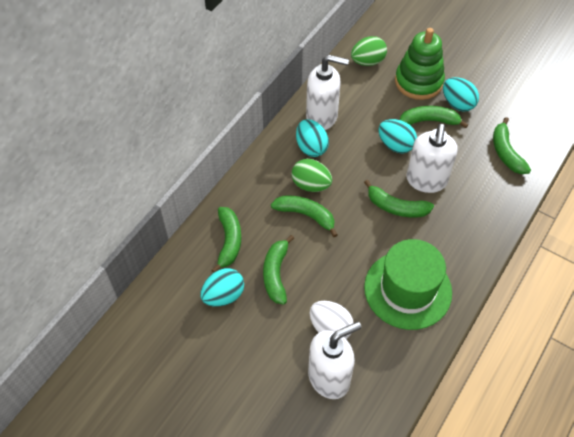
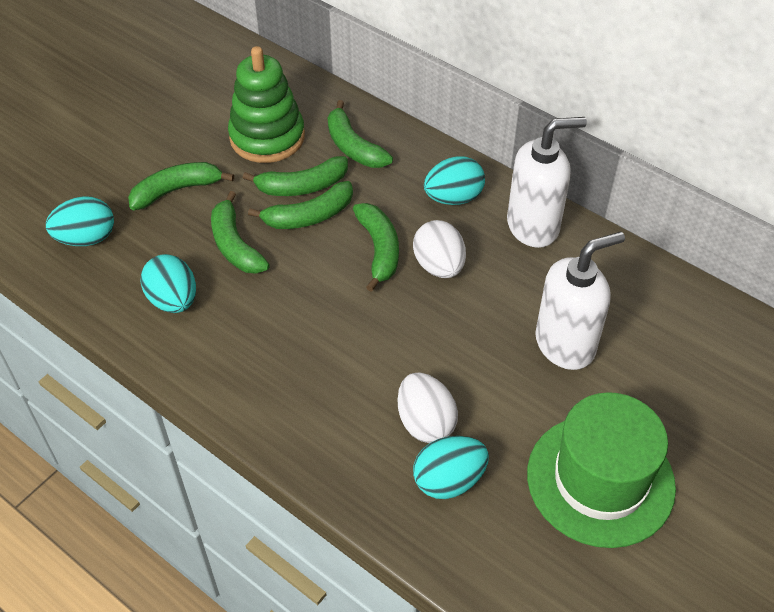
green egg: 2 -> 0
white egg: 1 -> 2
white soap dispenser: 3 -> 2

